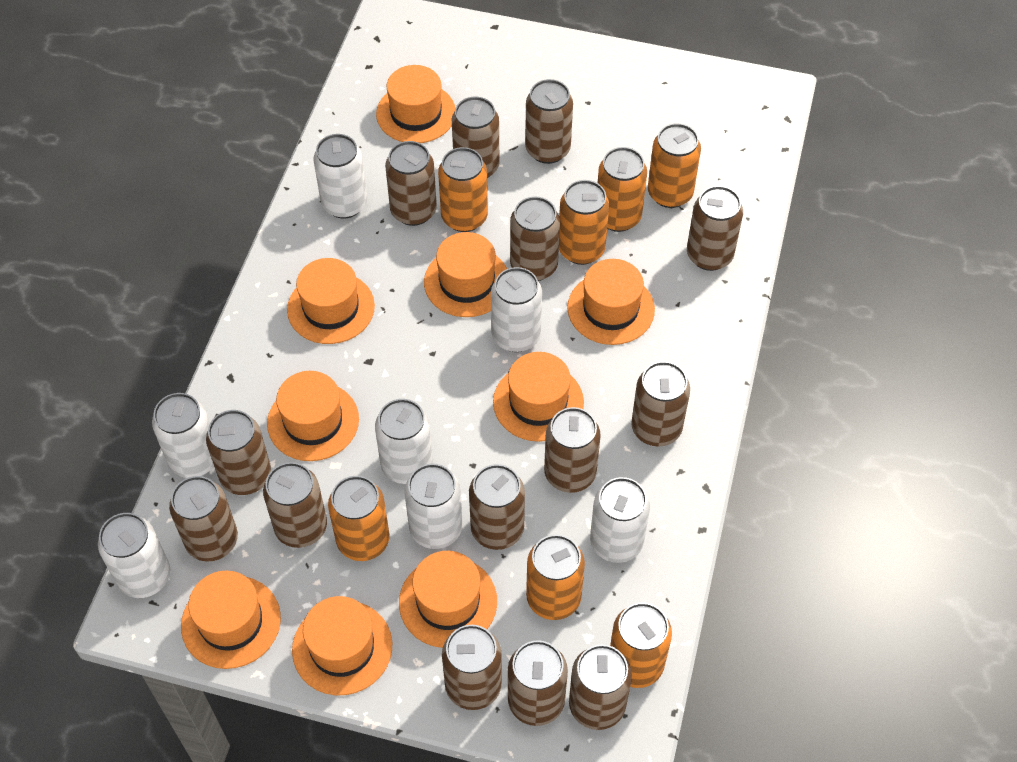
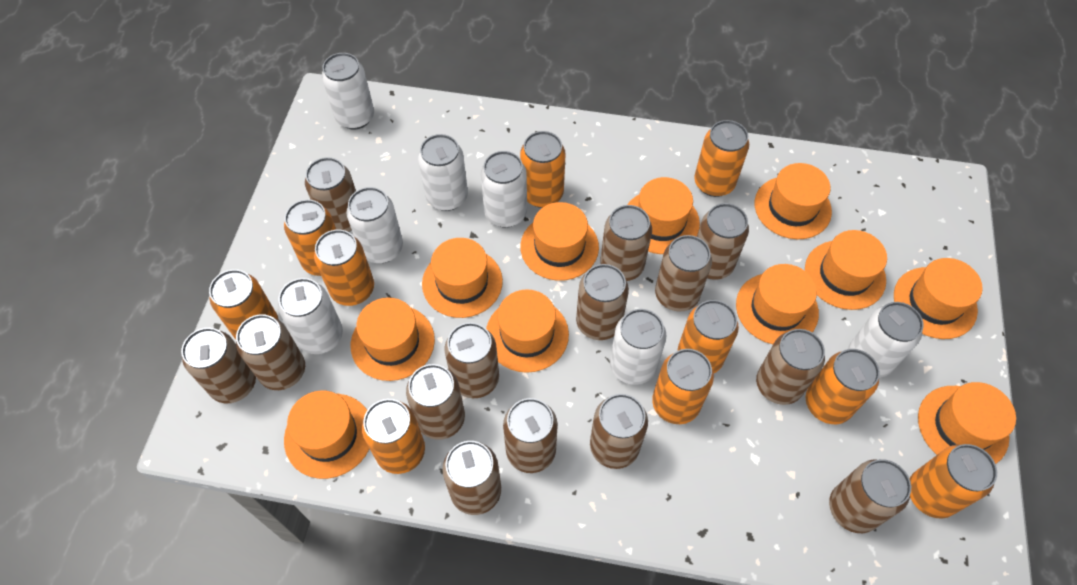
orange can: 7 -> 10
orange hat: 9 -> 11

